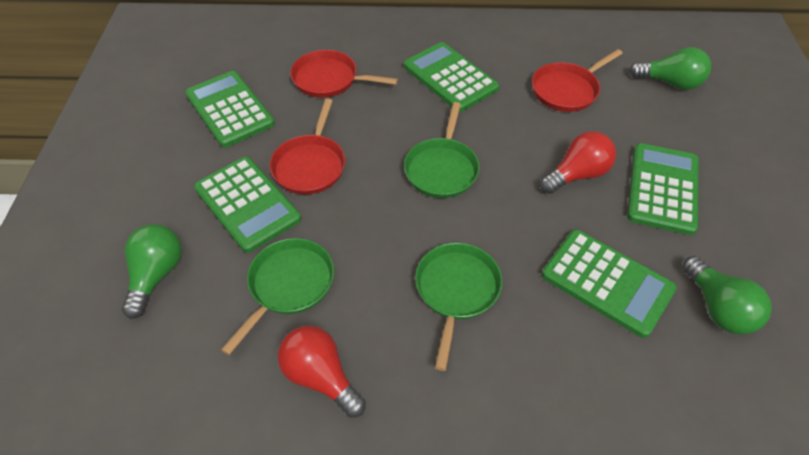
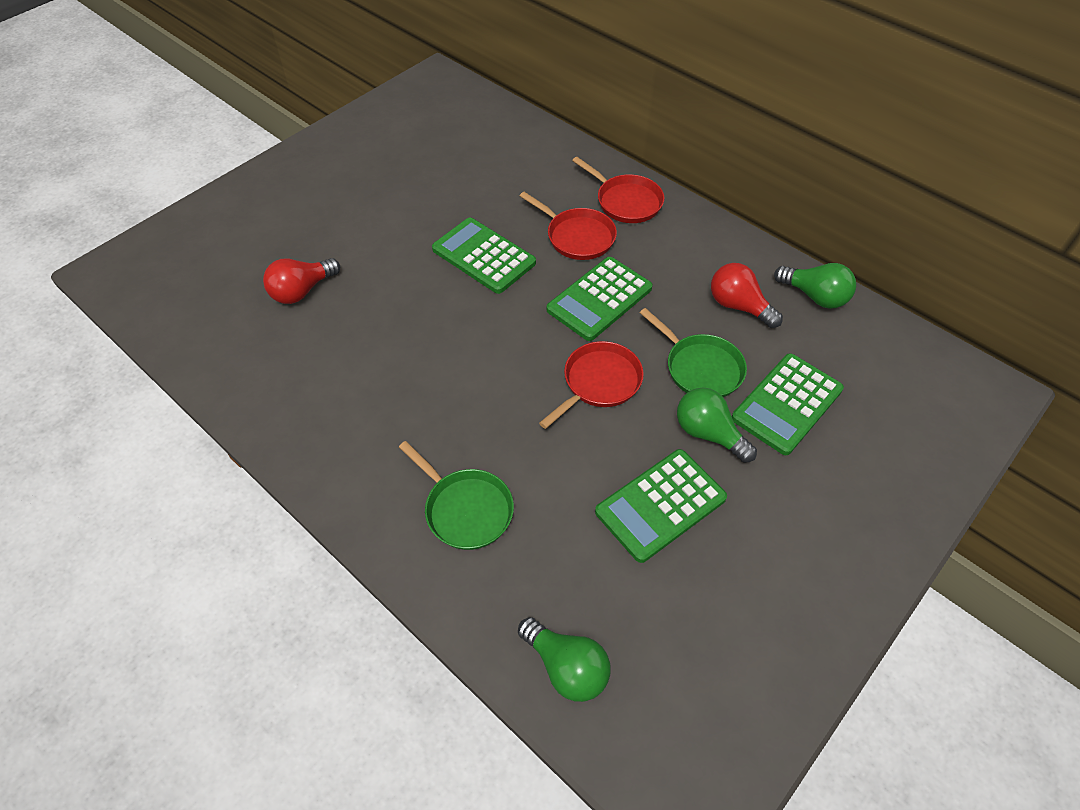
green calculator: 5 -> 4
green pan: 3 -> 2

